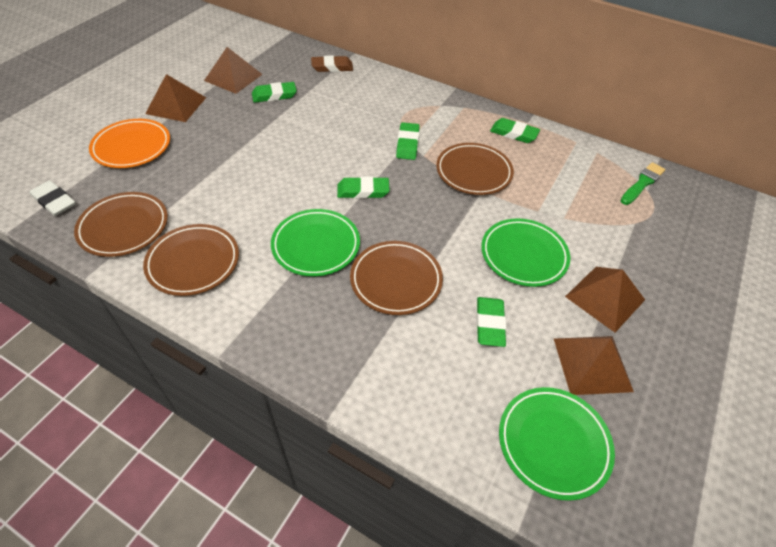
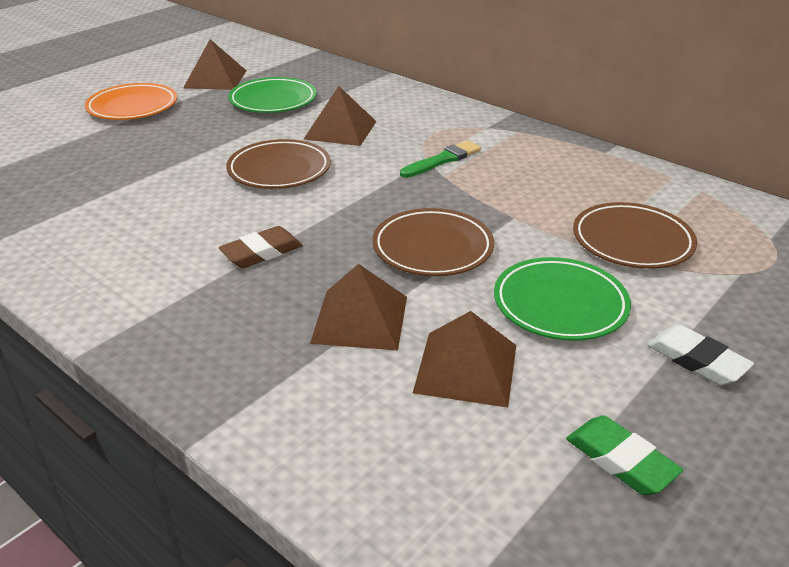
brown plate: 4 -> 3
green eraser: 5 -> 1
green plate: 3 -> 2

